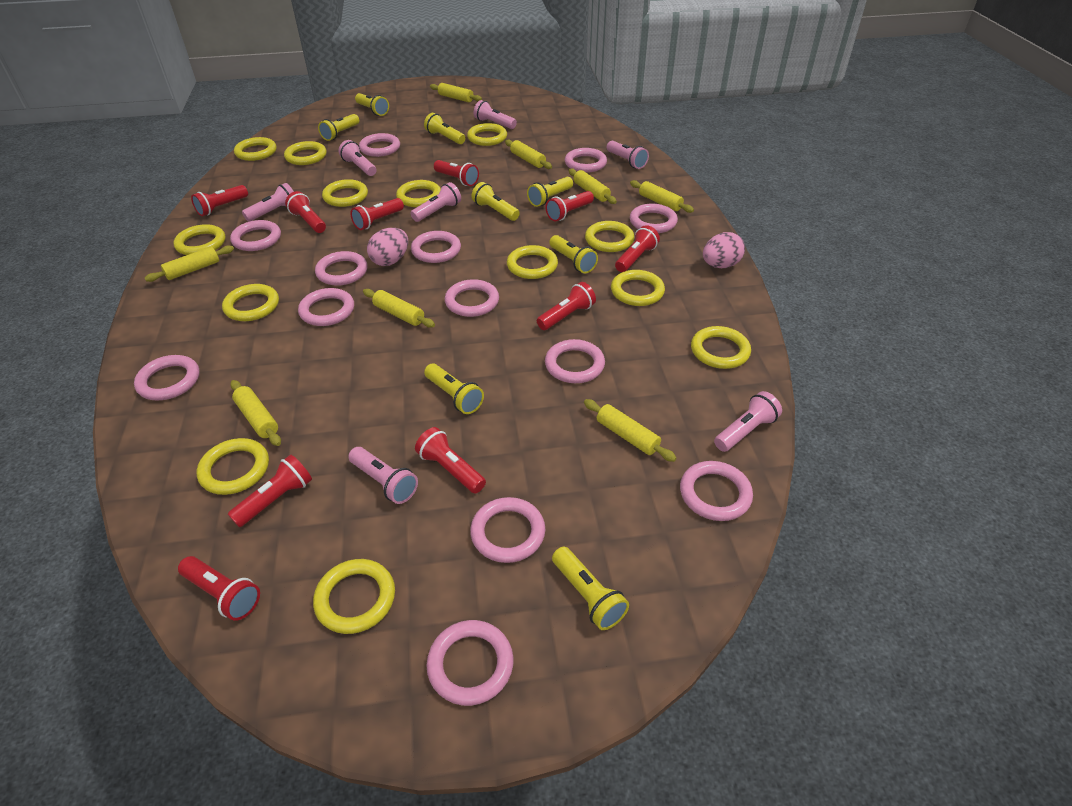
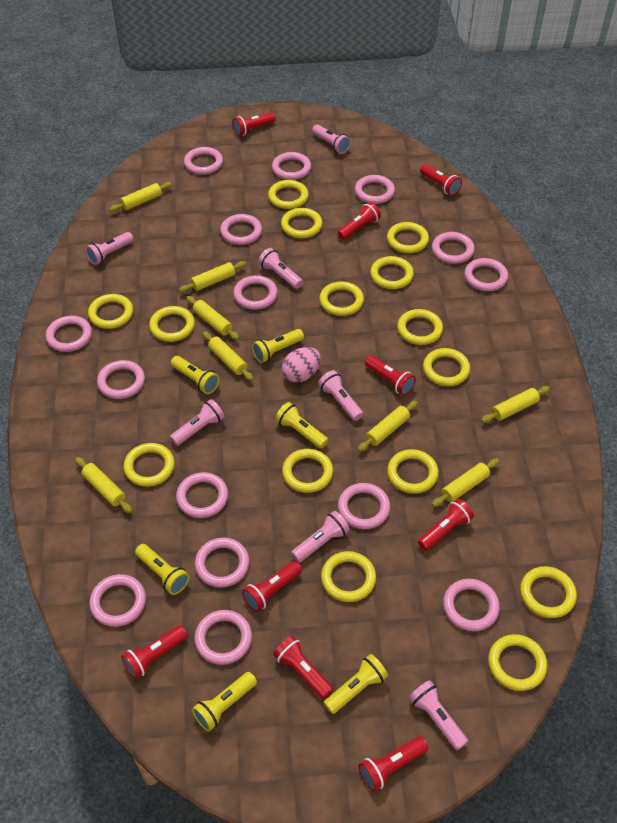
pink egg: 2 -> 1
pink ring: 13 -> 15
red flashlight: 10 -> 9
yellow flashlight: 8 -> 6
yellow ring: 13 -> 15

